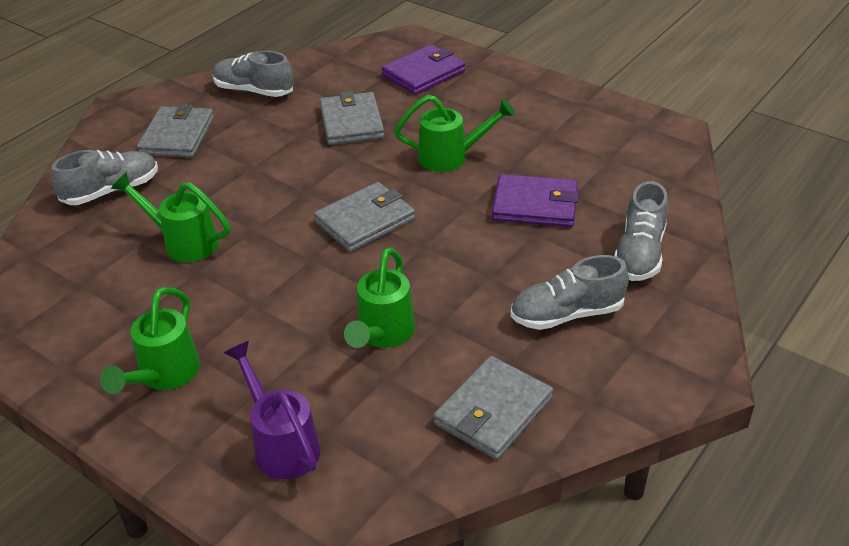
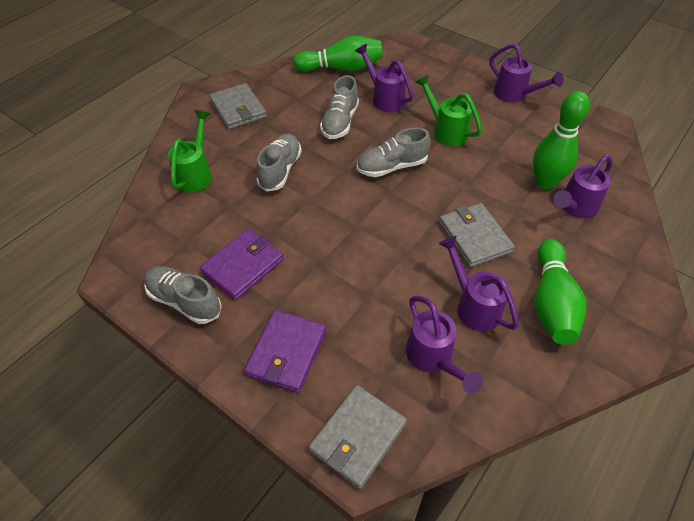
green bowling pin: 0 -> 3
green watering can: 4 -> 2
grey wallet: 4 -> 3
purple watering can: 1 -> 5

